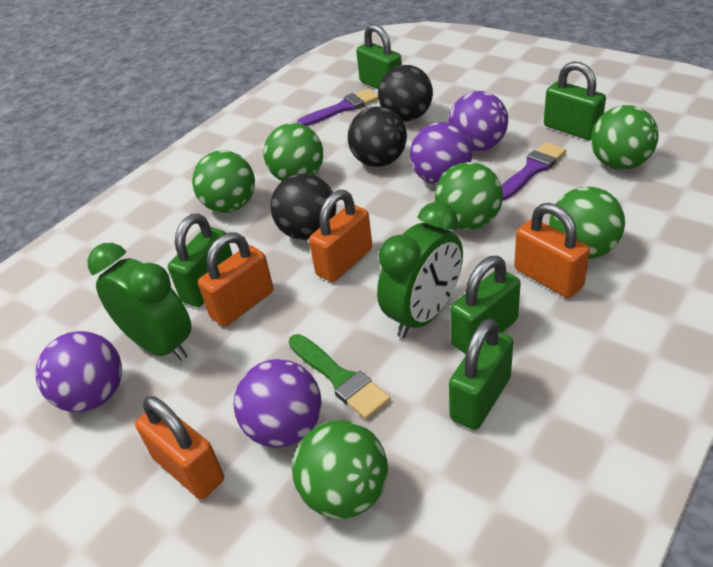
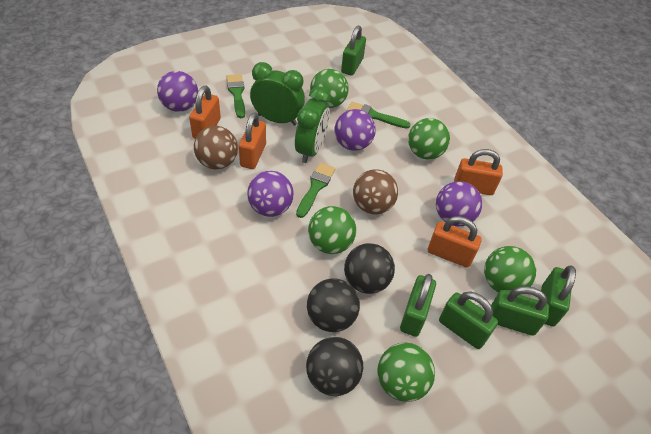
brown ball: 0 -> 2
green ball: 6 -> 5
green brush: 1 -> 3
purple brush: 2 -> 0

